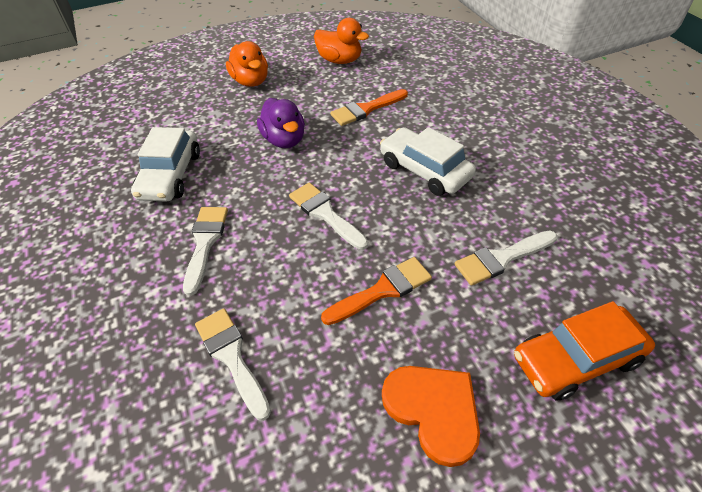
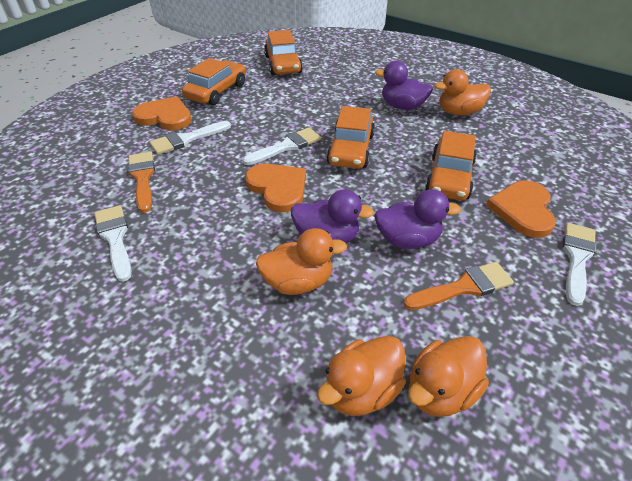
orange car: 1 -> 4
orange duck: 2 -> 4
orange heart: 1 -> 3
purple duck: 1 -> 3
white car: 2 -> 0

